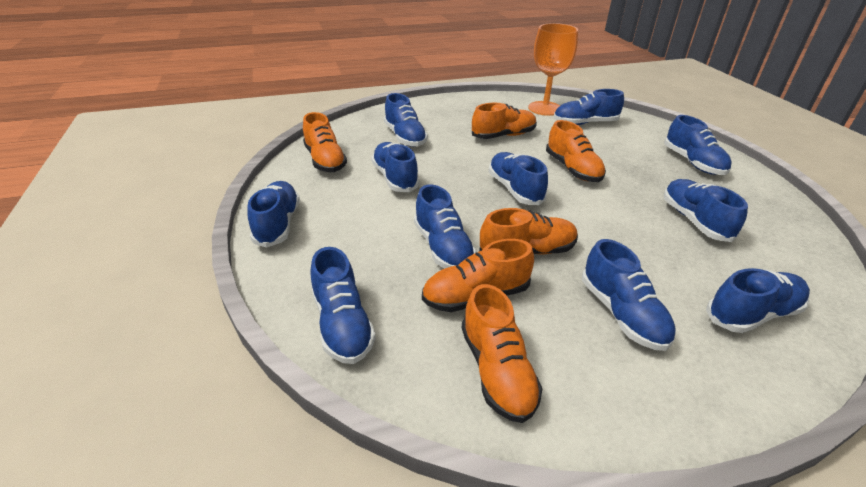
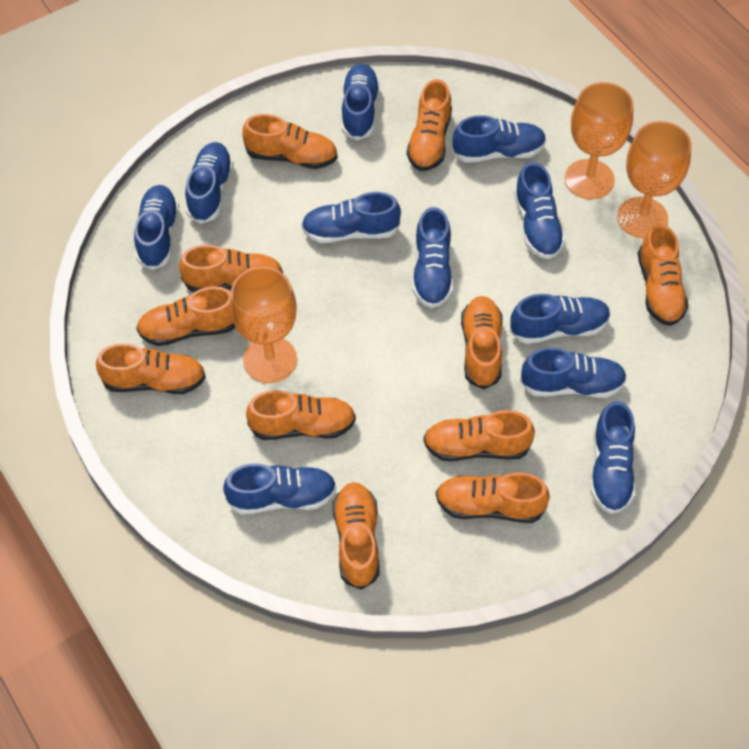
orange goblet: 1 -> 3
orange shoe: 6 -> 11

